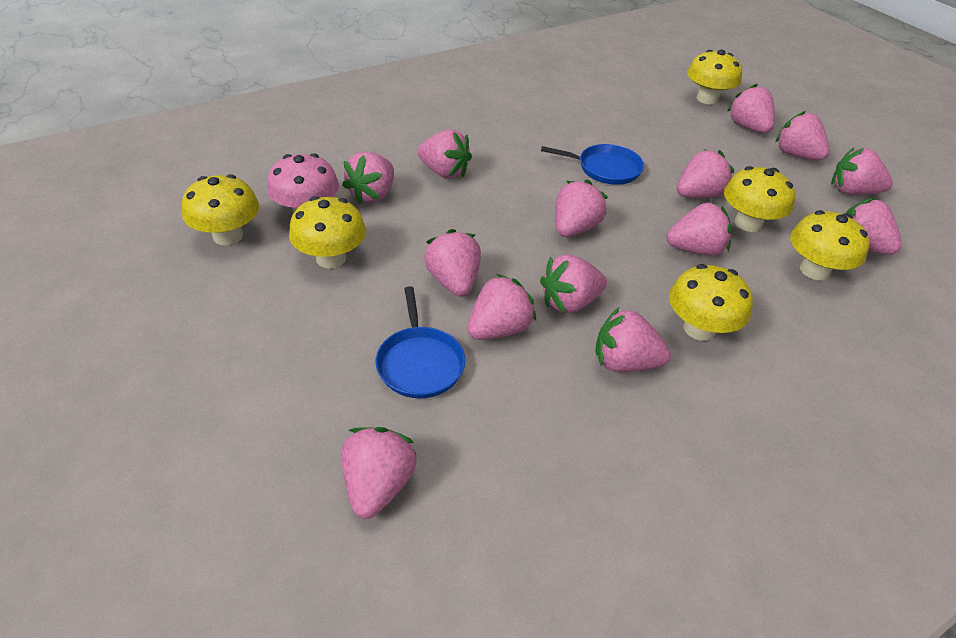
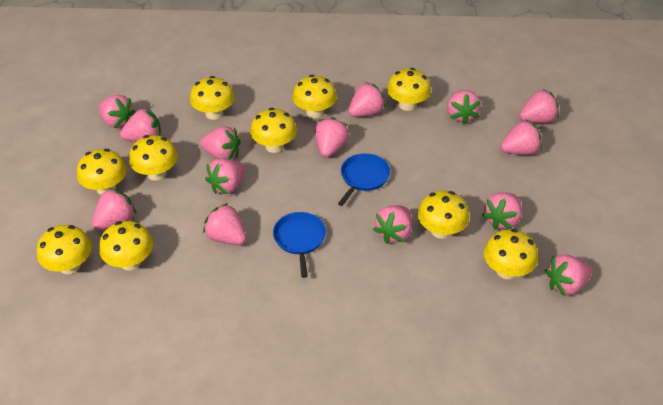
pink mushroom: 1 -> 0
yellow mushroom: 6 -> 10

